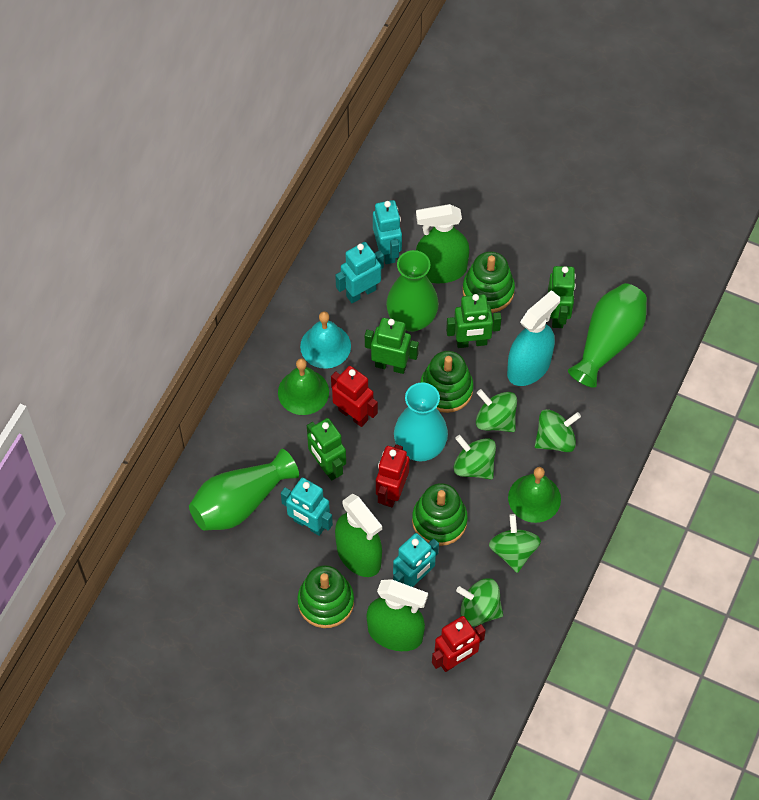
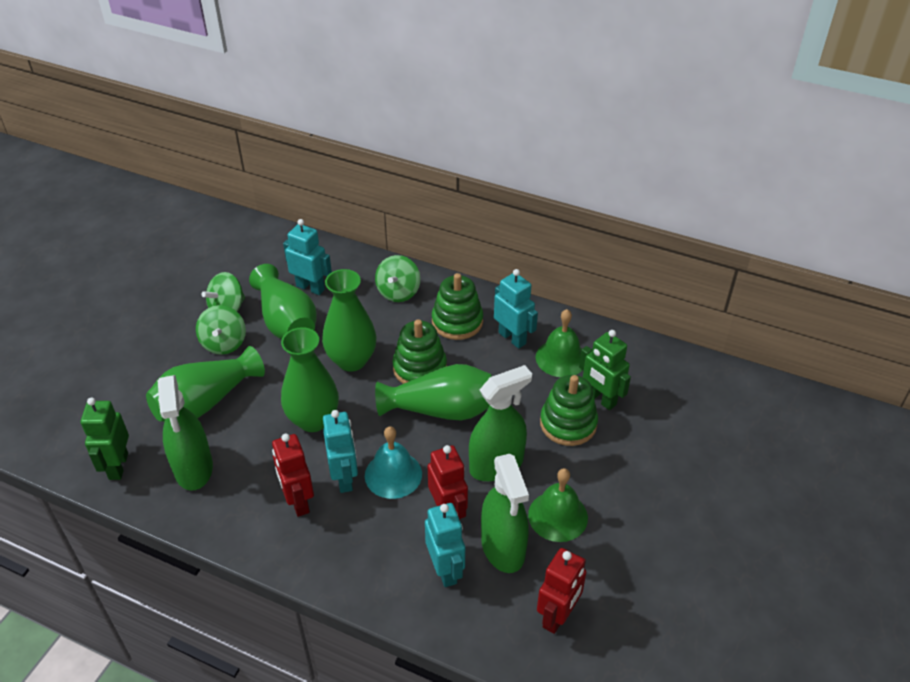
green robot: 4 -> 2
green spinning top: 5 -> 3
green stacking toy: 4 -> 3
green vase: 3 -> 5
turquoise spray bottle: 1 -> 0
turquoise vase: 1 -> 0

